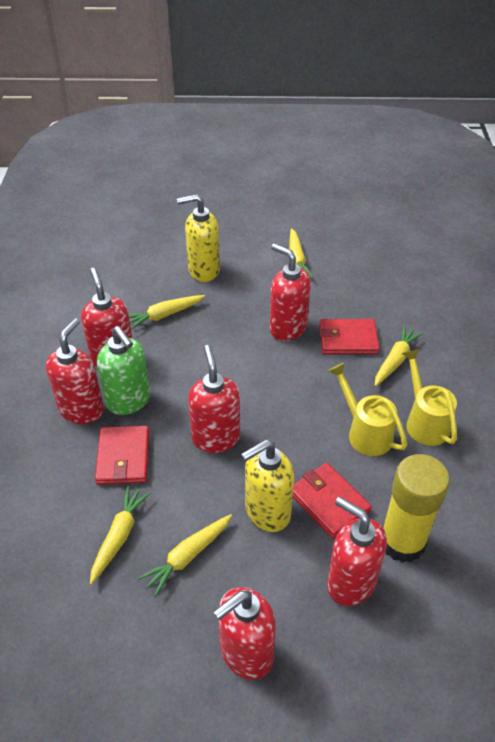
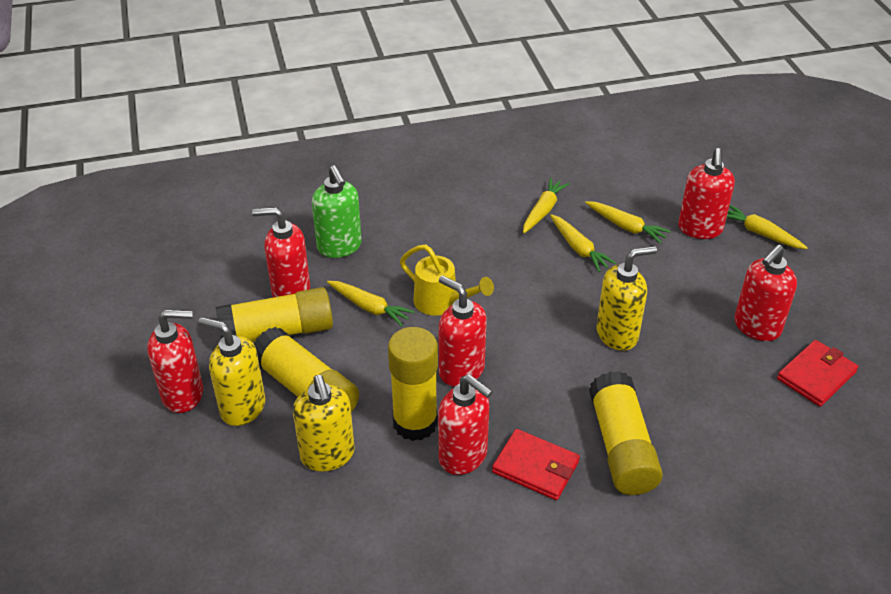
red wallet: 3 -> 2
yellow glue stick: 1 -> 4
yellow soap dispenser: 2 -> 3
yellow watering can: 2 -> 1

